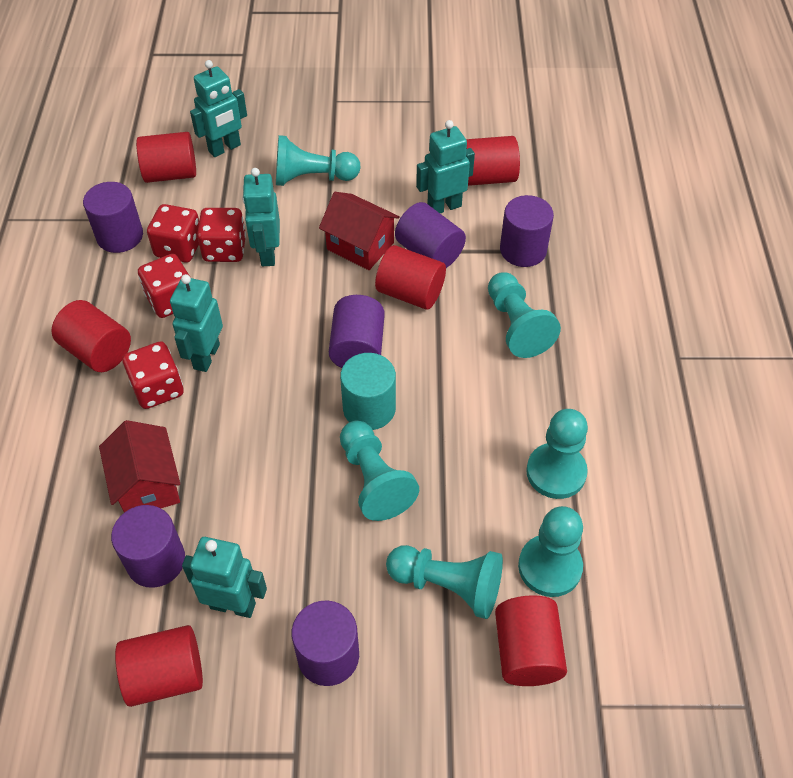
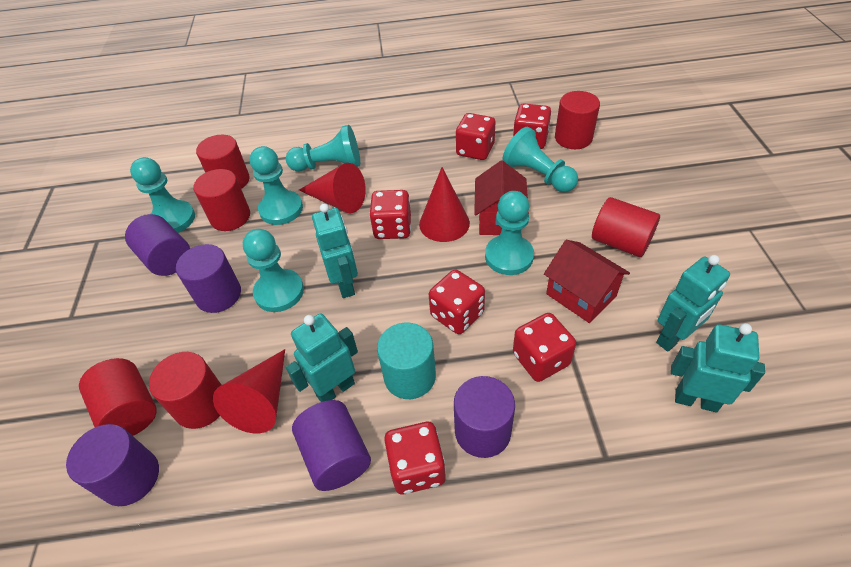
purple cylinder: 6 -> 5
red cone: 0 -> 3
red dice: 4 -> 6
turquoise robot: 5 -> 4

